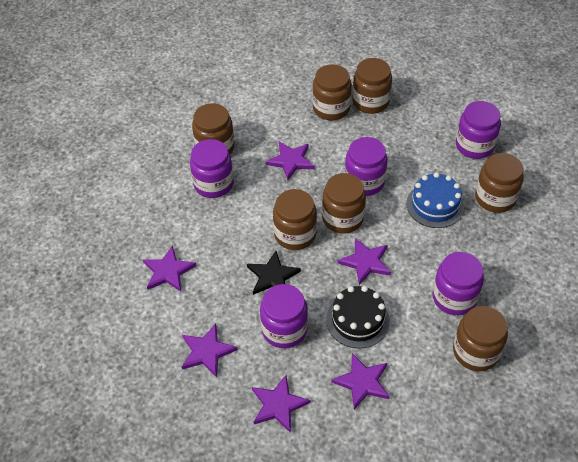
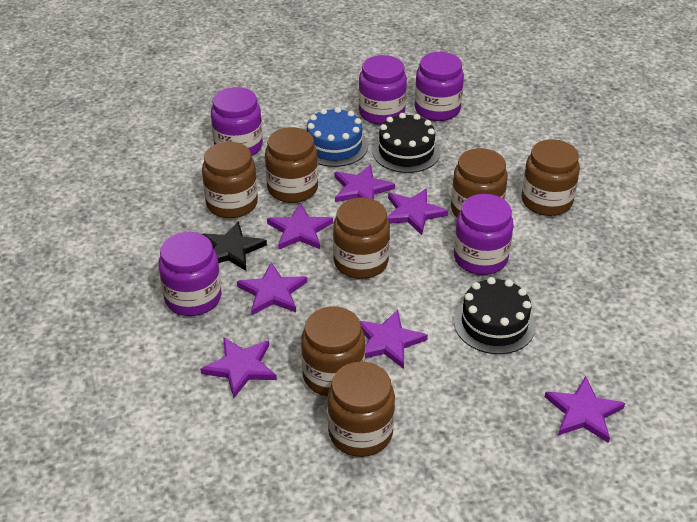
black cake: 1 -> 2
purple star: 6 -> 7

